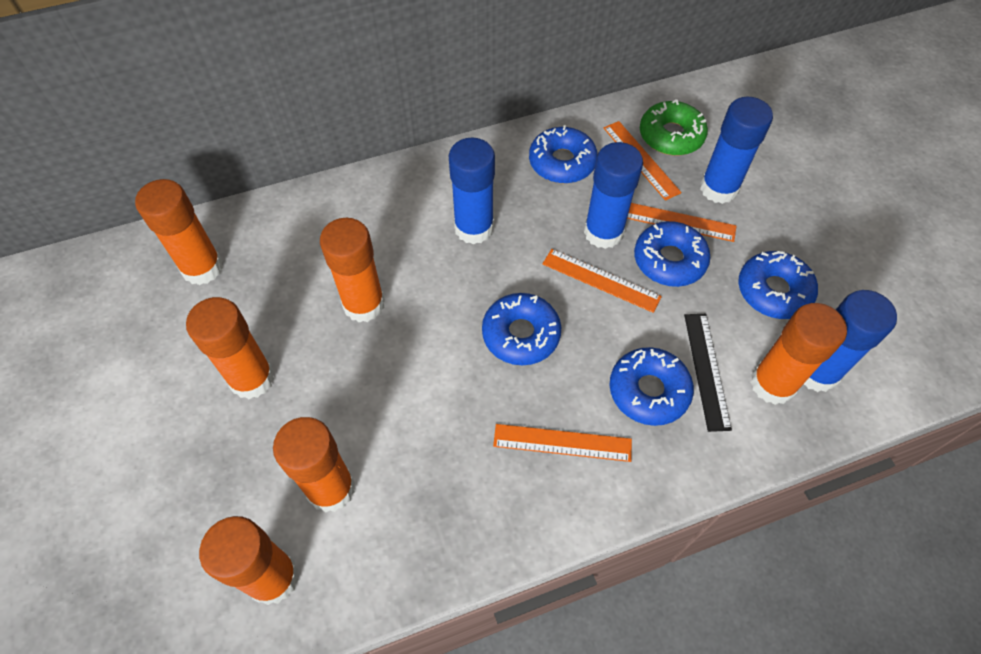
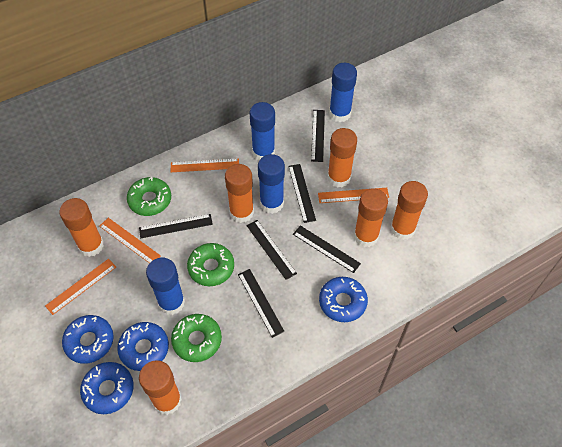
black ruler: 1 -> 6
blue donut: 5 -> 4
green donut: 1 -> 3

